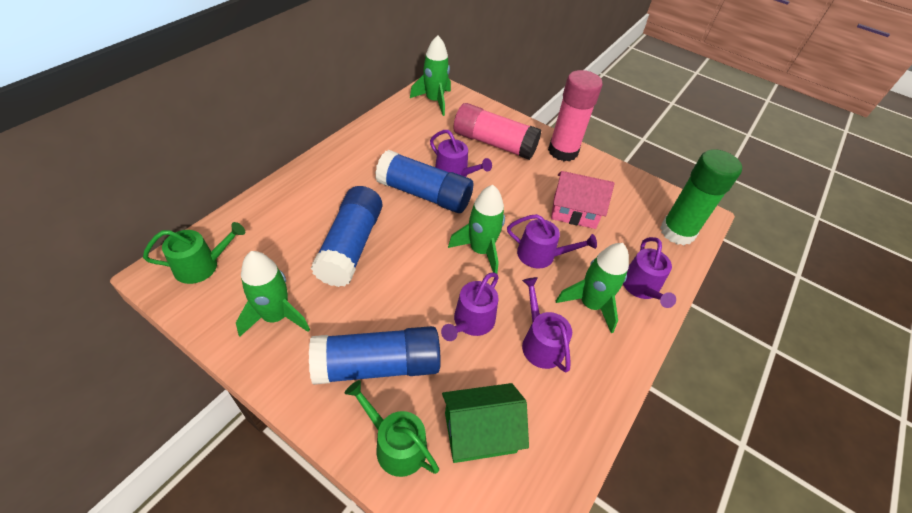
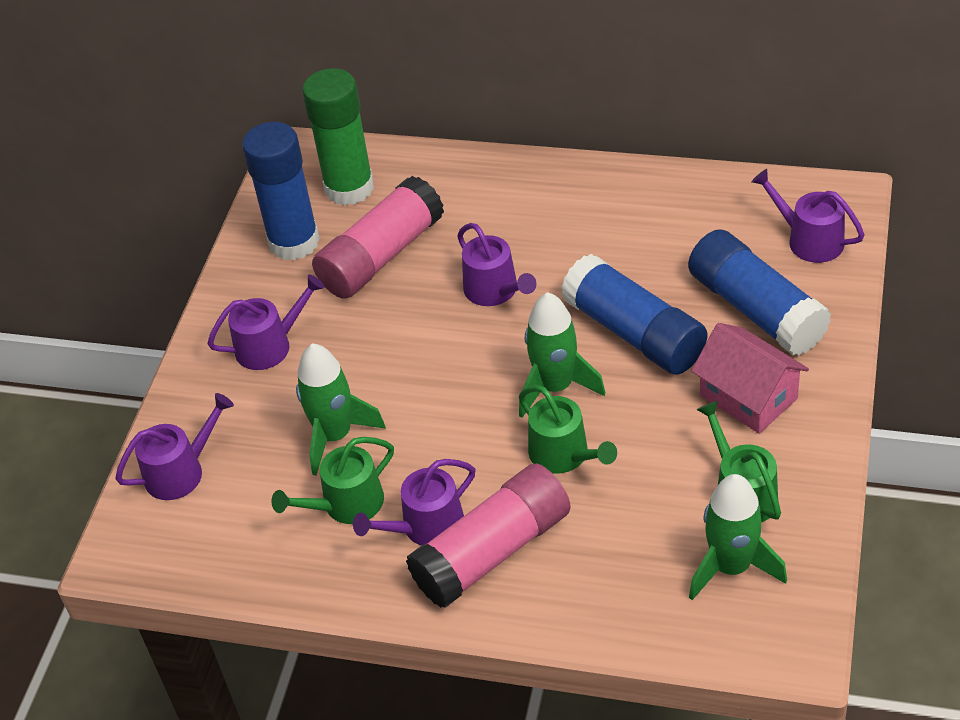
green house: 1 -> 0
green rocket: 4 -> 3
green watering can: 2 -> 3

